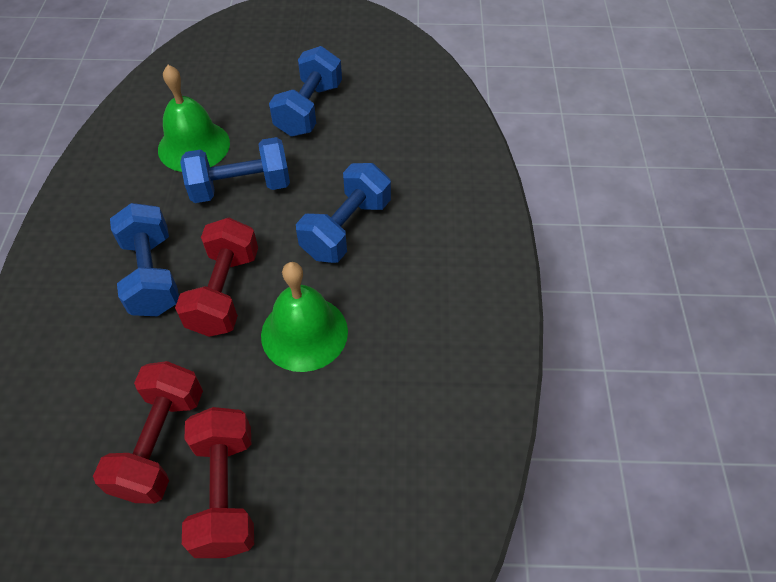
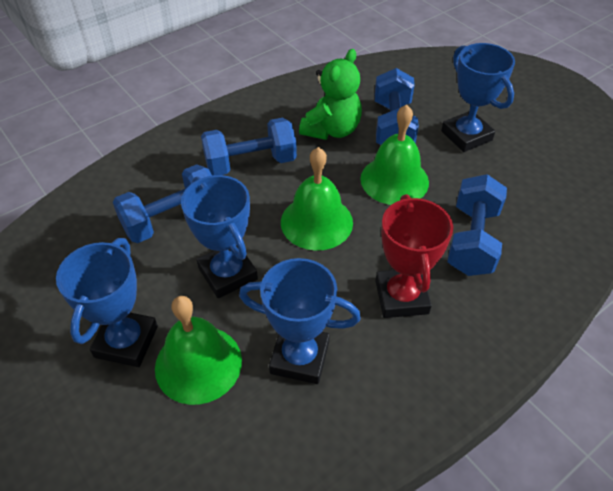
blue trophy: 0 -> 4
green bell: 2 -> 3
green teddy bear: 0 -> 1
red dumbbell: 3 -> 0
red trophy: 0 -> 1

